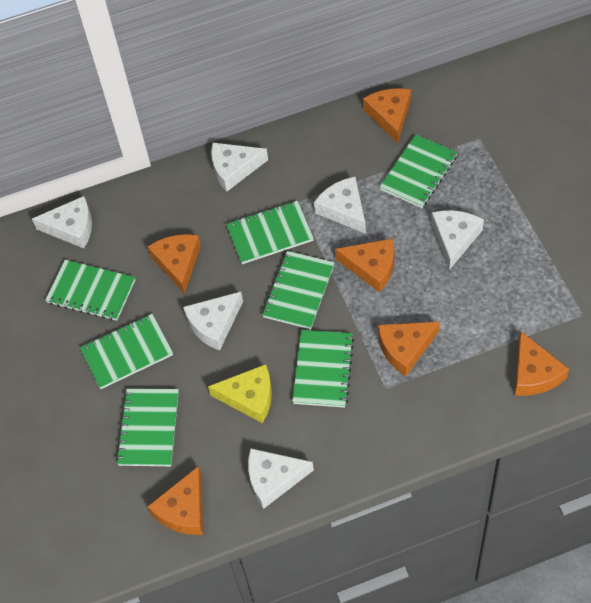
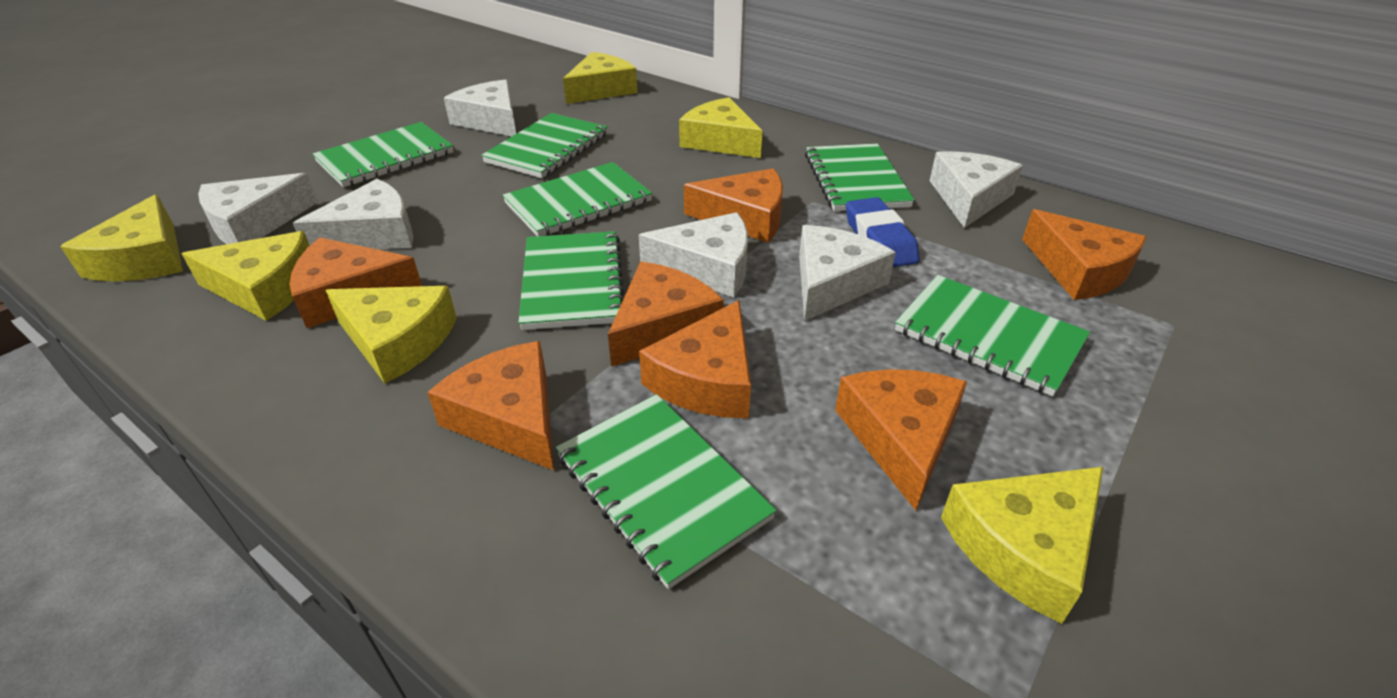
blue eraser: 0 -> 1
orange cheese: 6 -> 7
yellow cheese: 1 -> 6

